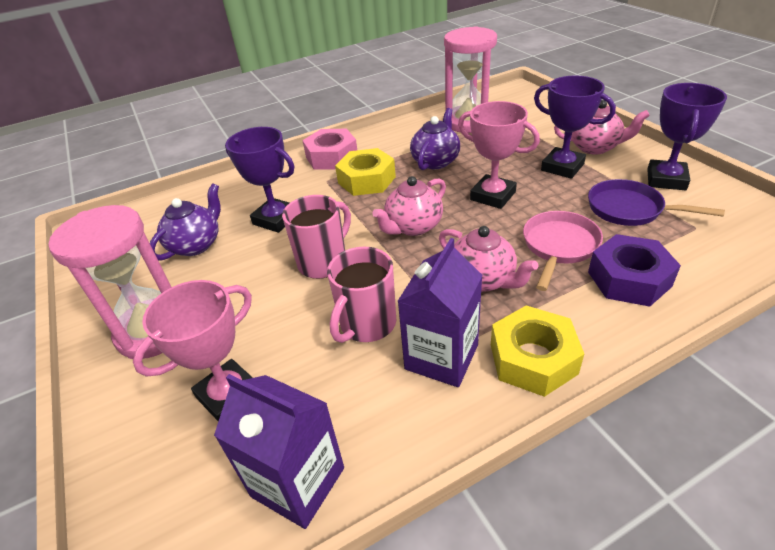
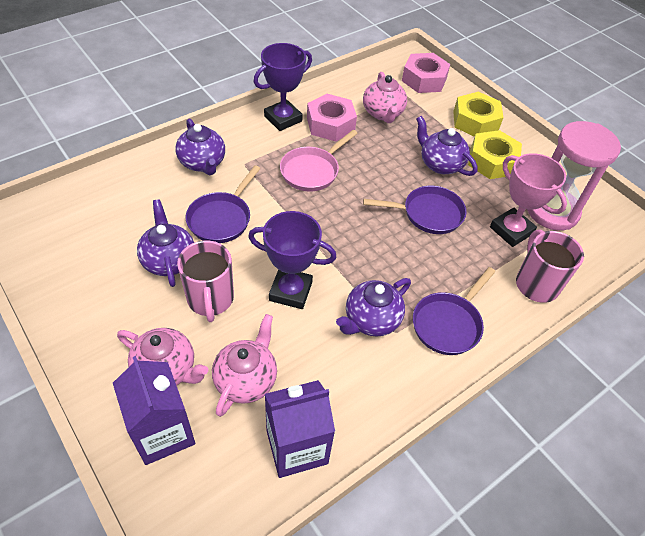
pink hourglass: 2 -> 1
pink nut: 1 -> 2
pink trophy: 2 -> 1
purple nut: 1 -> 0
purple pan: 1 -> 3
purple teapot: 2 -> 4
purple trophy: 3 -> 2

